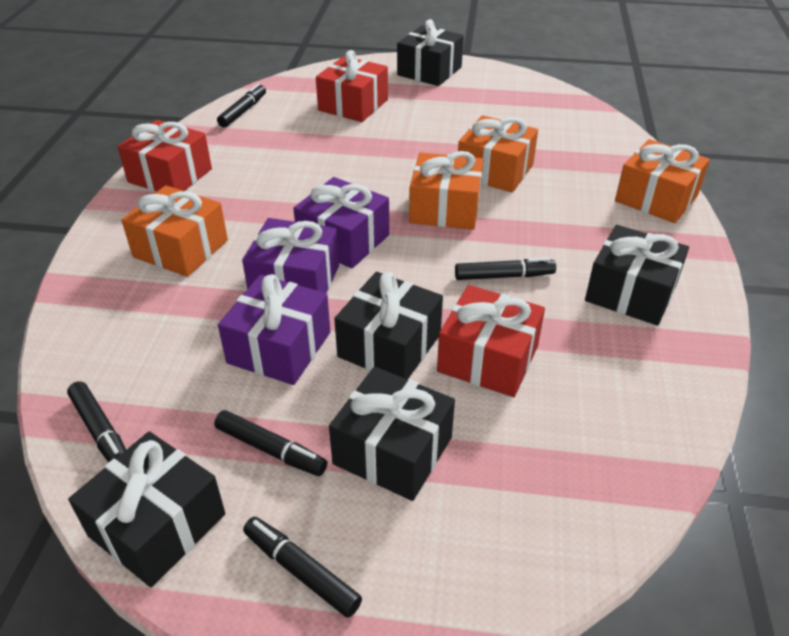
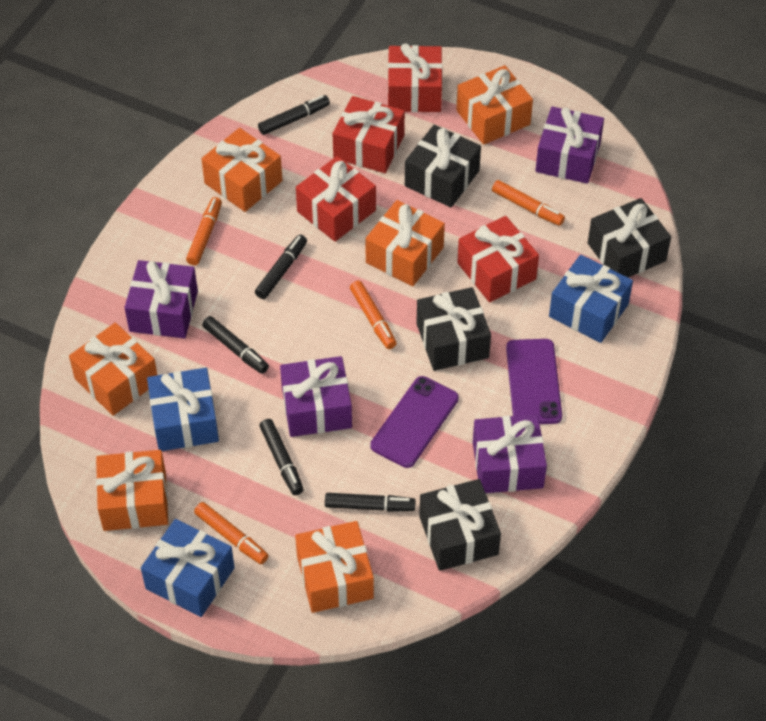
black gift: 5 -> 4
blue gift: 0 -> 3
orange gift: 4 -> 6
orange marker: 0 -> 4
purple gift: 3 -> 4
purple phone: 0 -> 2
red gift: 3 -> 4

